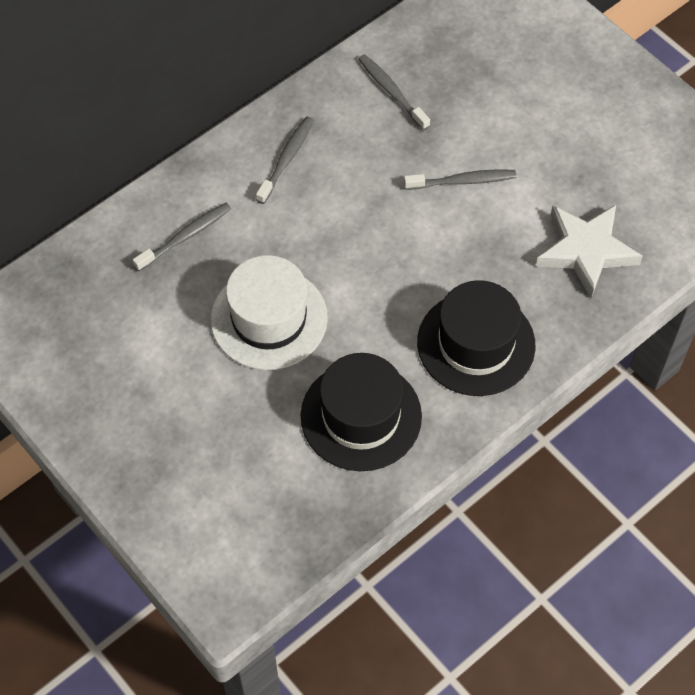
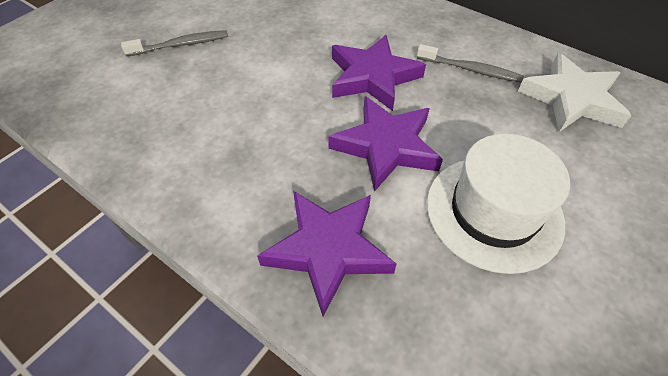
black hat: 2 -> 0
grey toothbrush: 4 -> 2
purple star: 0 -> 3

